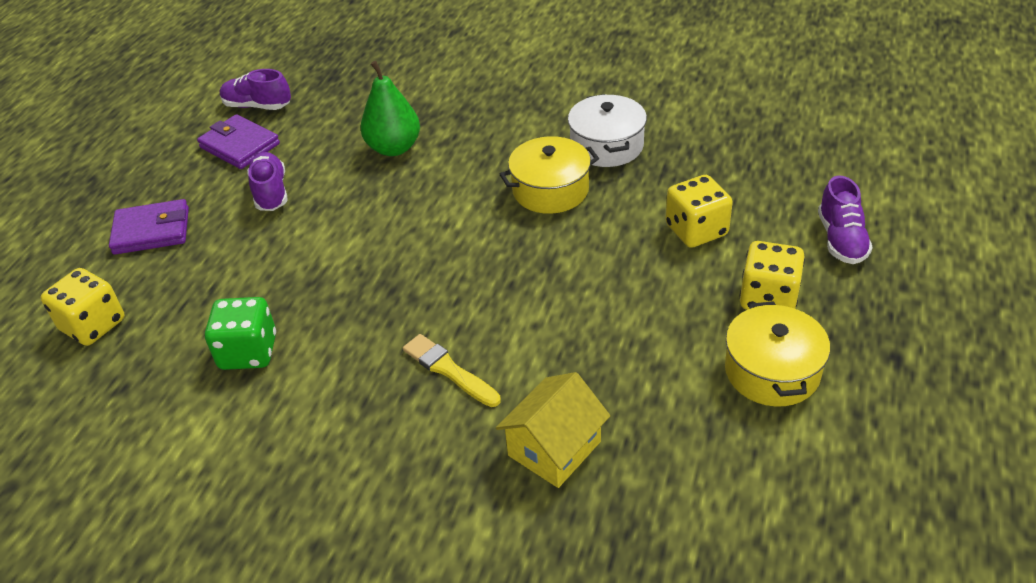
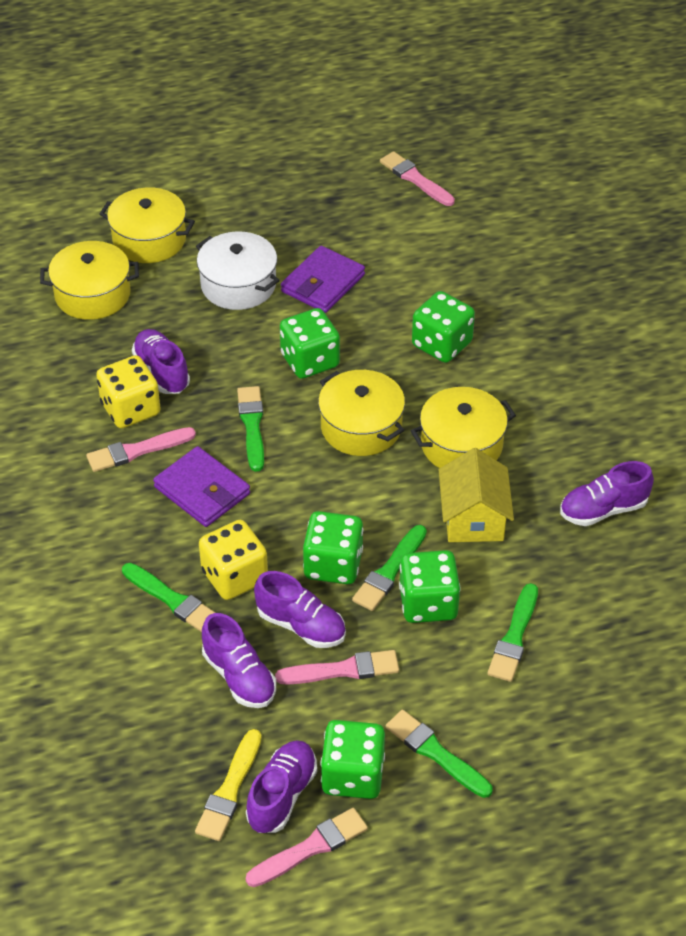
green brush: 0 -> 5
green dice: 1 -> 5
green pear: 1 -> 0
pink brush: 0 -> 4
purple shoe: 3 -> 5
yellow dice: 3 -> 2
yellow pot: 2 -> 4

